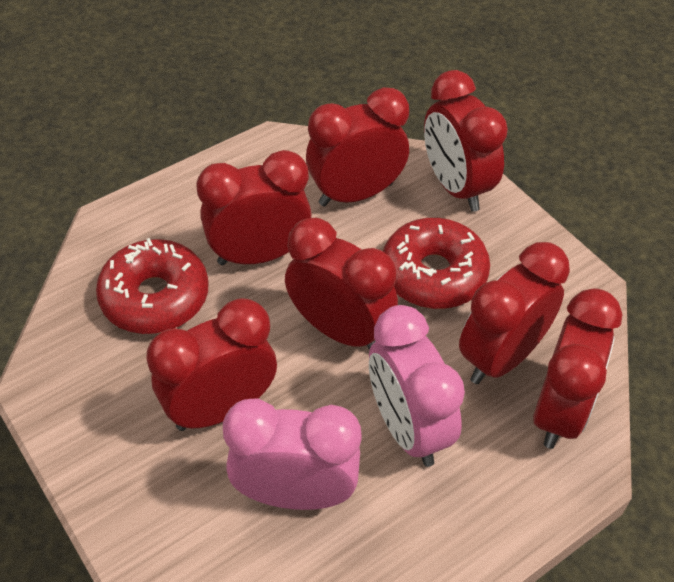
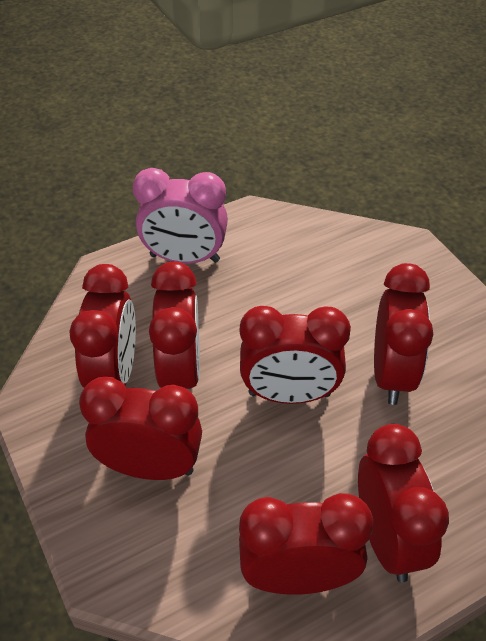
pink clock: 2 -> 1
red donut: 2 -> 0

